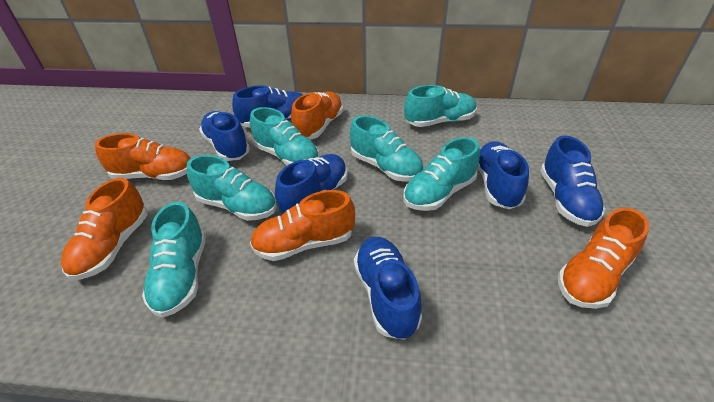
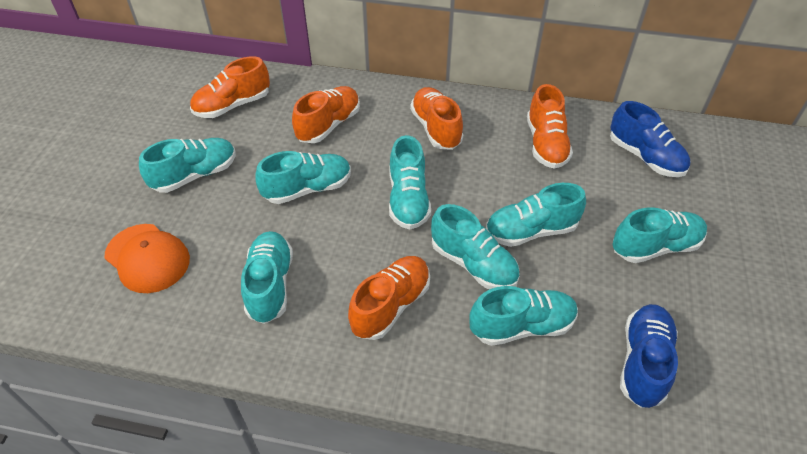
blue shoe: 6 -> 2
orange cap: 0 -> 1
turquoise shoe: 6 -> 8

